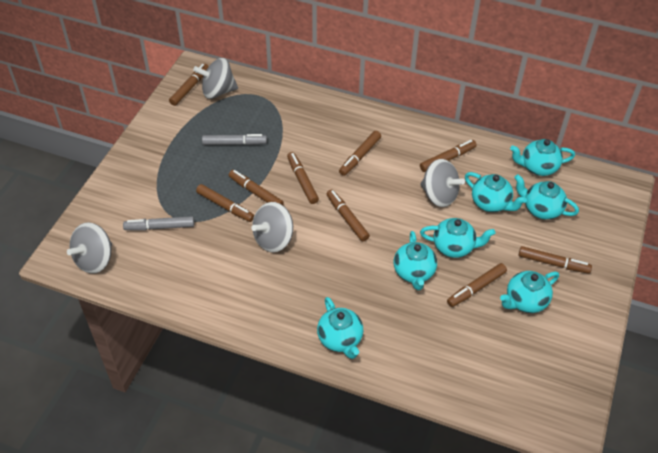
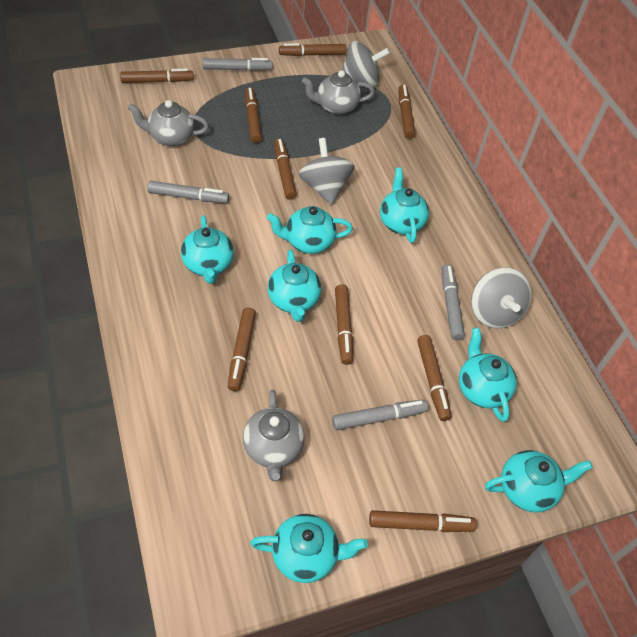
grey marker: 2 -> 4
grey spinning top: 4 -> 3
grey teapot: 0 -> 3

